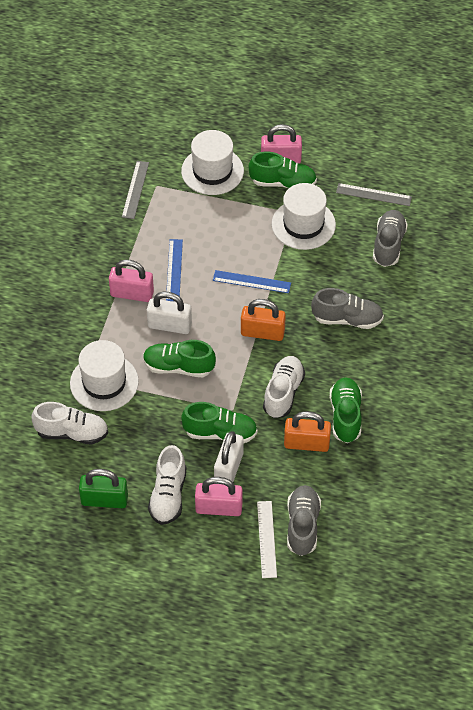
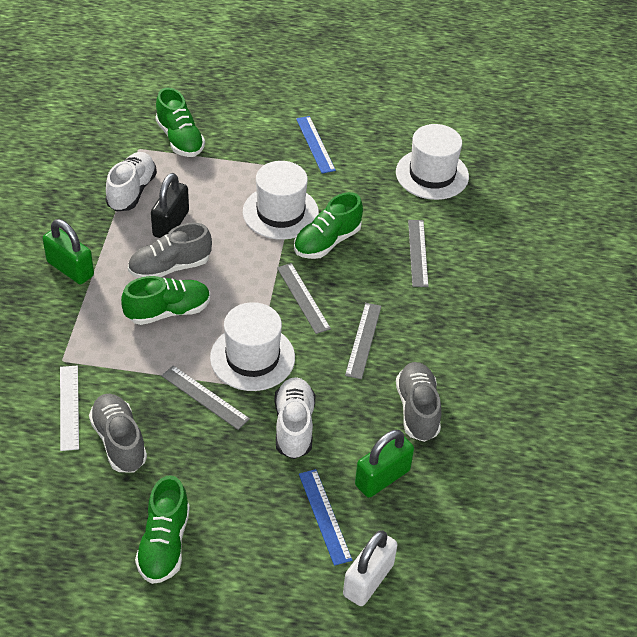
black padlock: 0 -> 1
green padlock: 1 -> 2
grey ruler: 2 -> 4
orange padlock: 2 -> 0
pink padlock: 3 -> 0
white padlock: 2 -> 1
white shoe: 3 -> 2

